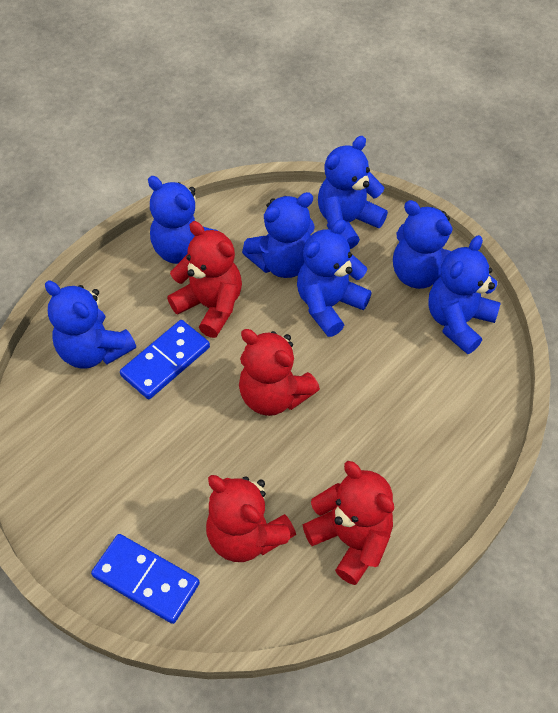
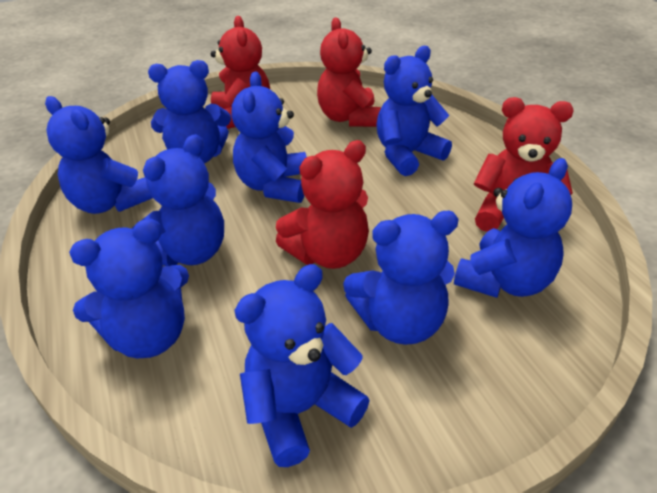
blue domino: 2 -> 0
blue teddy bear: 7 -> 9

